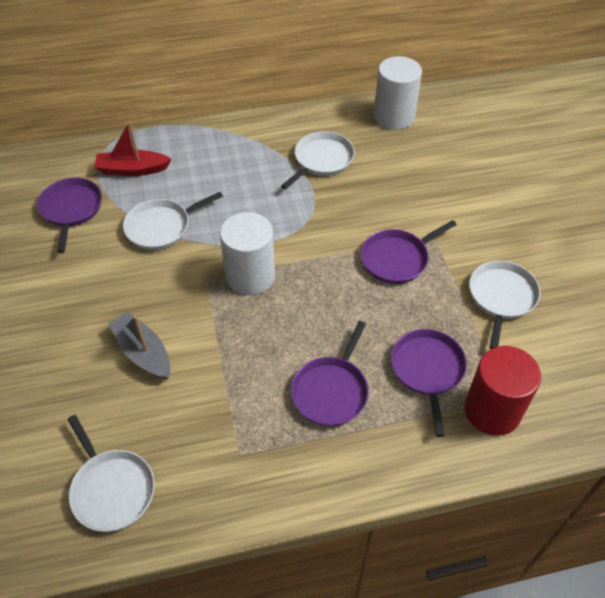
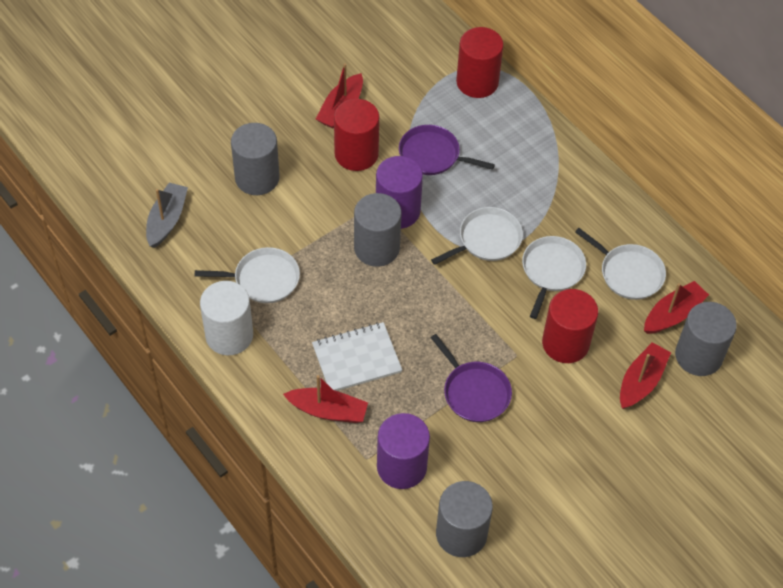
grey cylinder: 0 -> 4
purple cylinder: 0 -> 2
purple pan: 4 -> 2
red boat: 1 -> 4
red cylinder: 1 -> 3
white cylinder: 2 -> 1
white notebook: 0 -> 1

